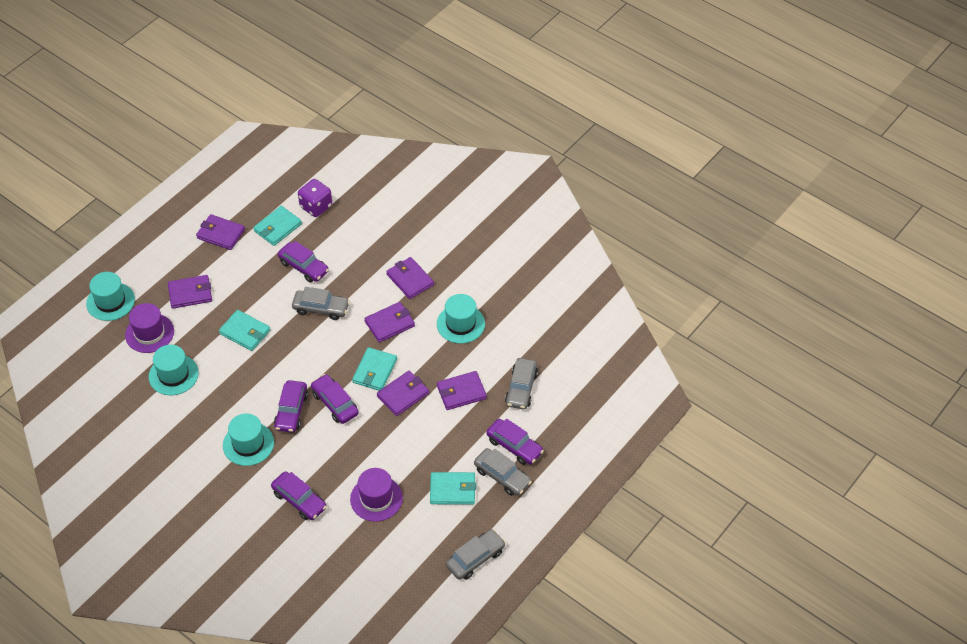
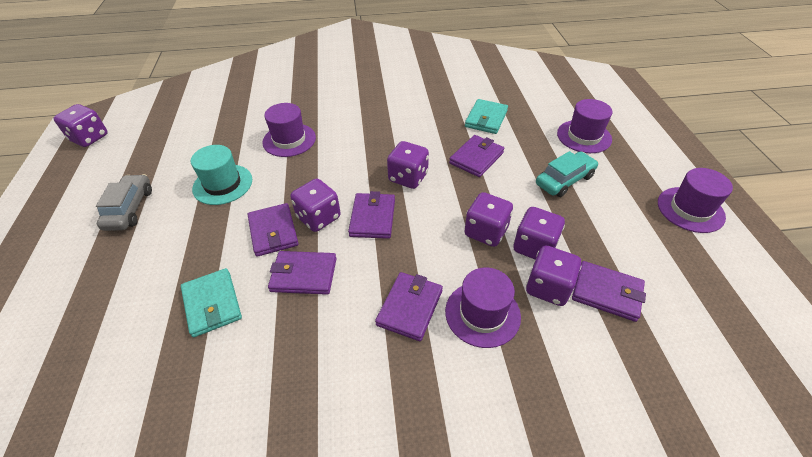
grey car: 4 -> 1
purple car: 5 -> 0
purple dice: 1 -> 6
purple hat: 2 -> 4
turquoise car: 0 -> 1
turquoise hat: 4 -> 1
turquoise wallet: 4 -> 2

